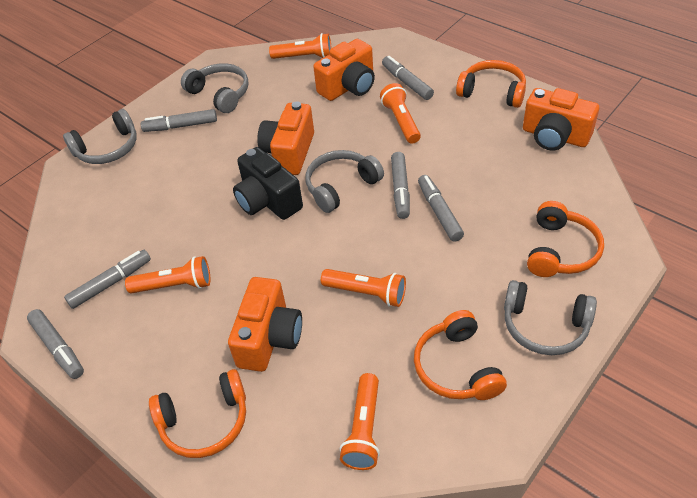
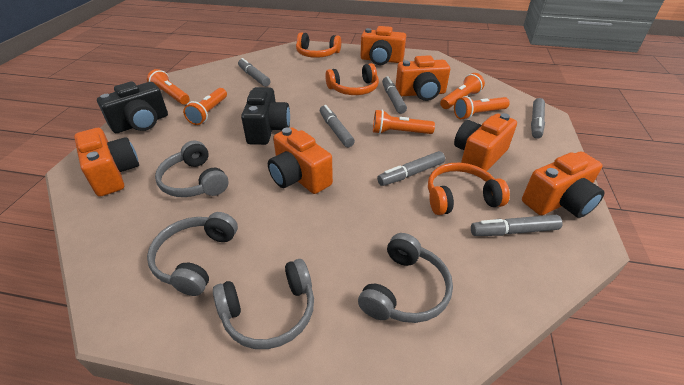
black camera: 1 -> 2
orange camera: 4 -> 6
orange headphones: 4 -> 3

